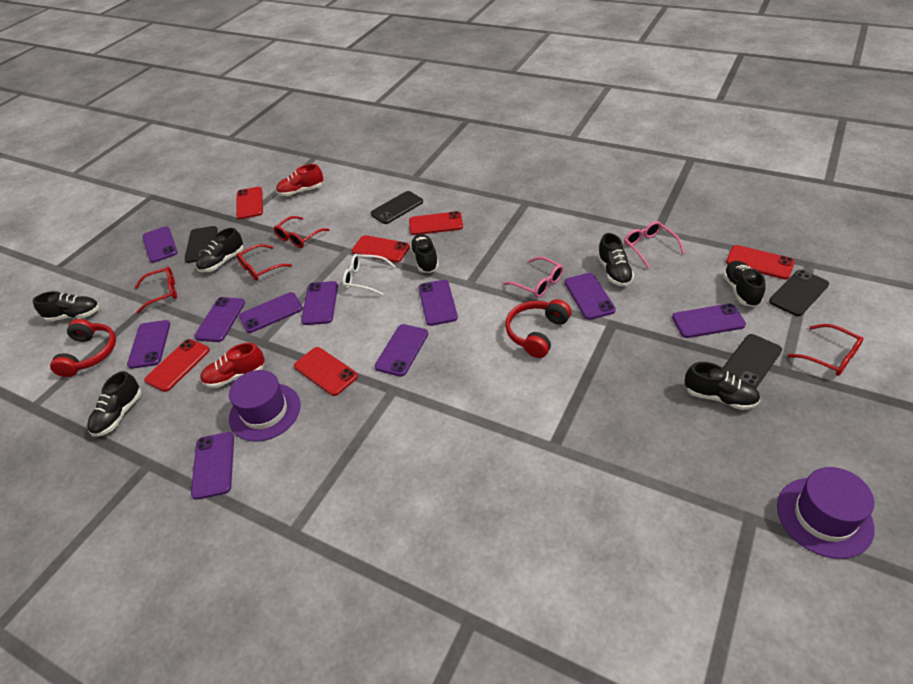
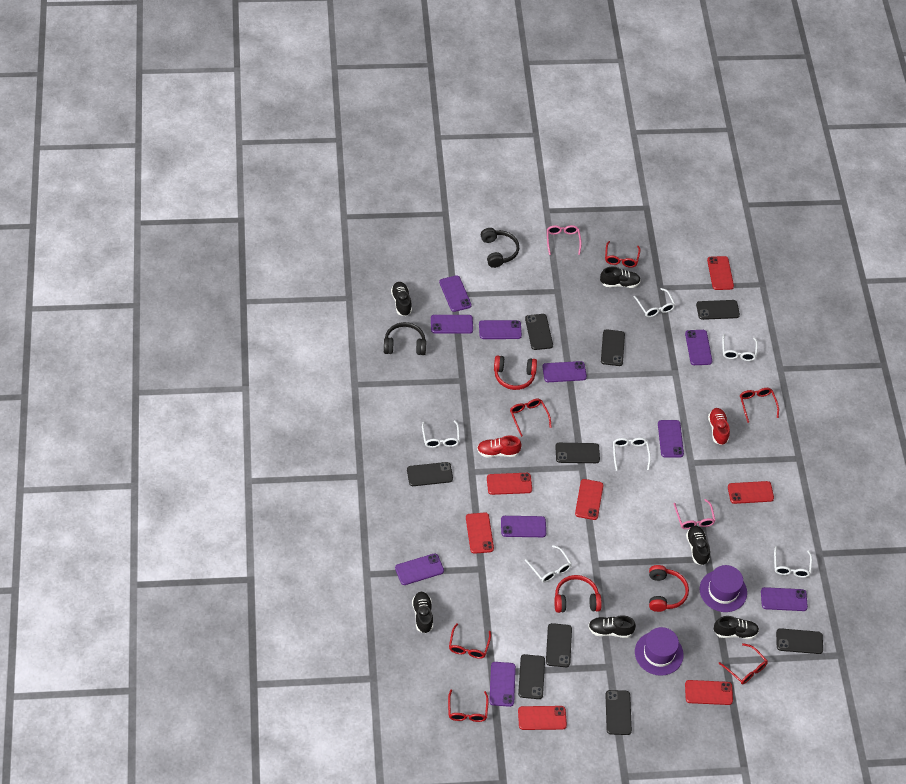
black headphones: 0 -> 2
black phone: 4 -> 9
black shoe: 7 -> 6
red glasses: 4 -> 6
red headphones: 2 -> 3
red phone: 6 -> 7
white glasses: 1 -> 6

